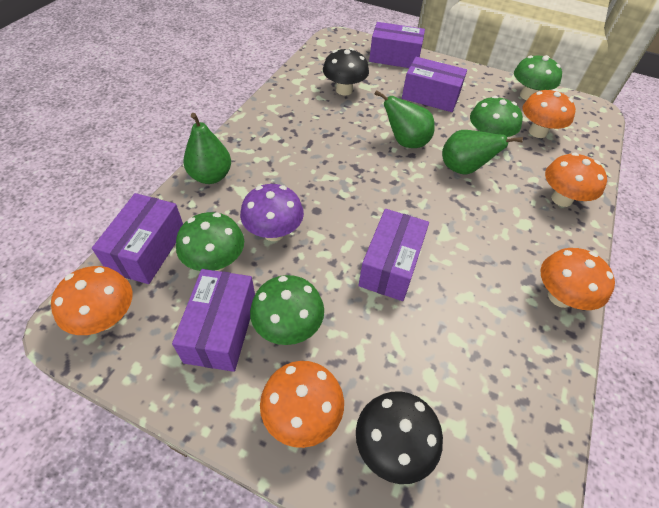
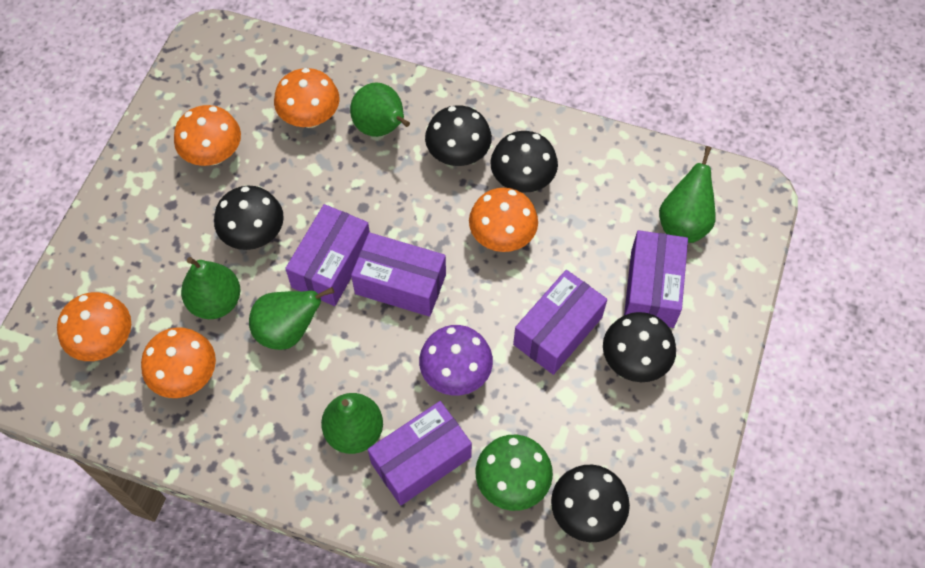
black mushroom: 2 -> 5
green mushroom: 4 -> 1
green pear: 3 -> 5

